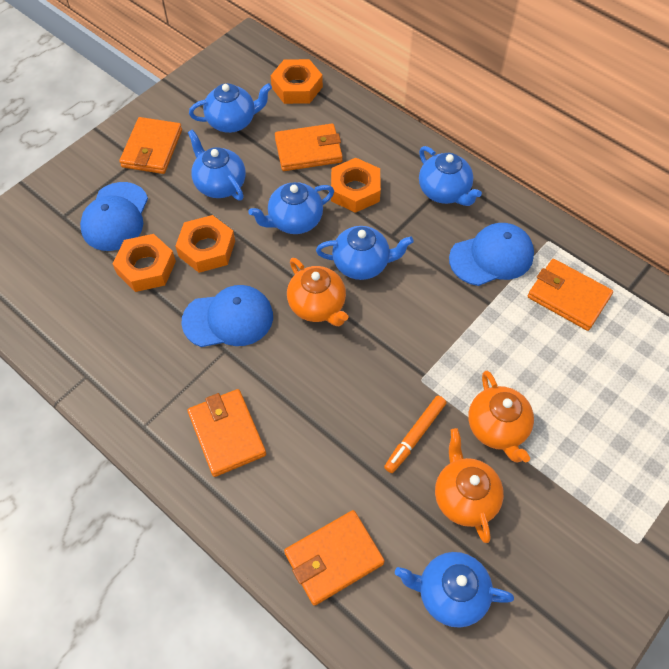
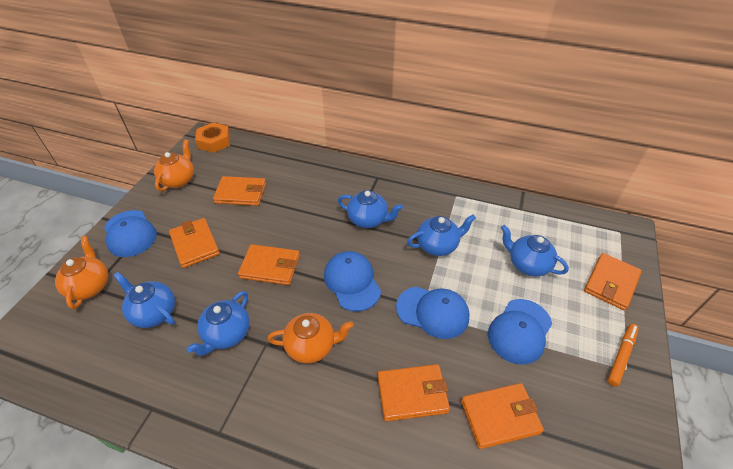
blue cap: 3 -> 4
blue teapot: 6 -> 5
orange nut: 4 -> 1
orange wallet: 5 -> 6

